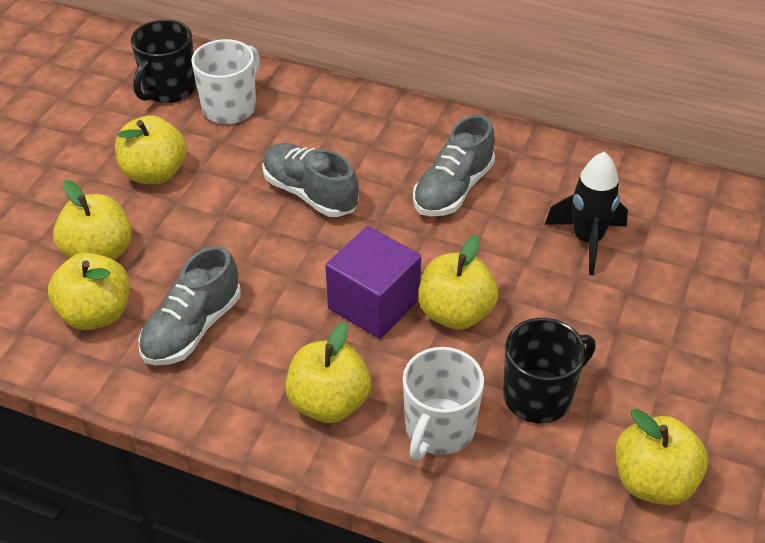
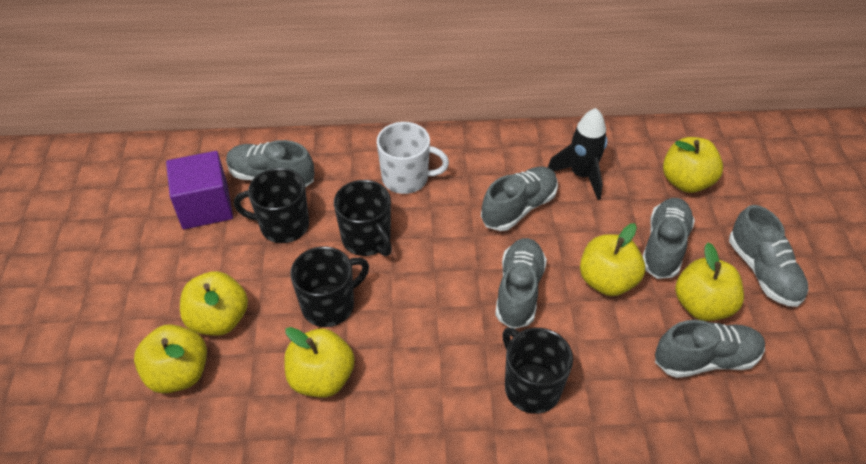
black mug: 2 -> 4
grey shoe: 3 -> 6
white mug: 2 -> 1

